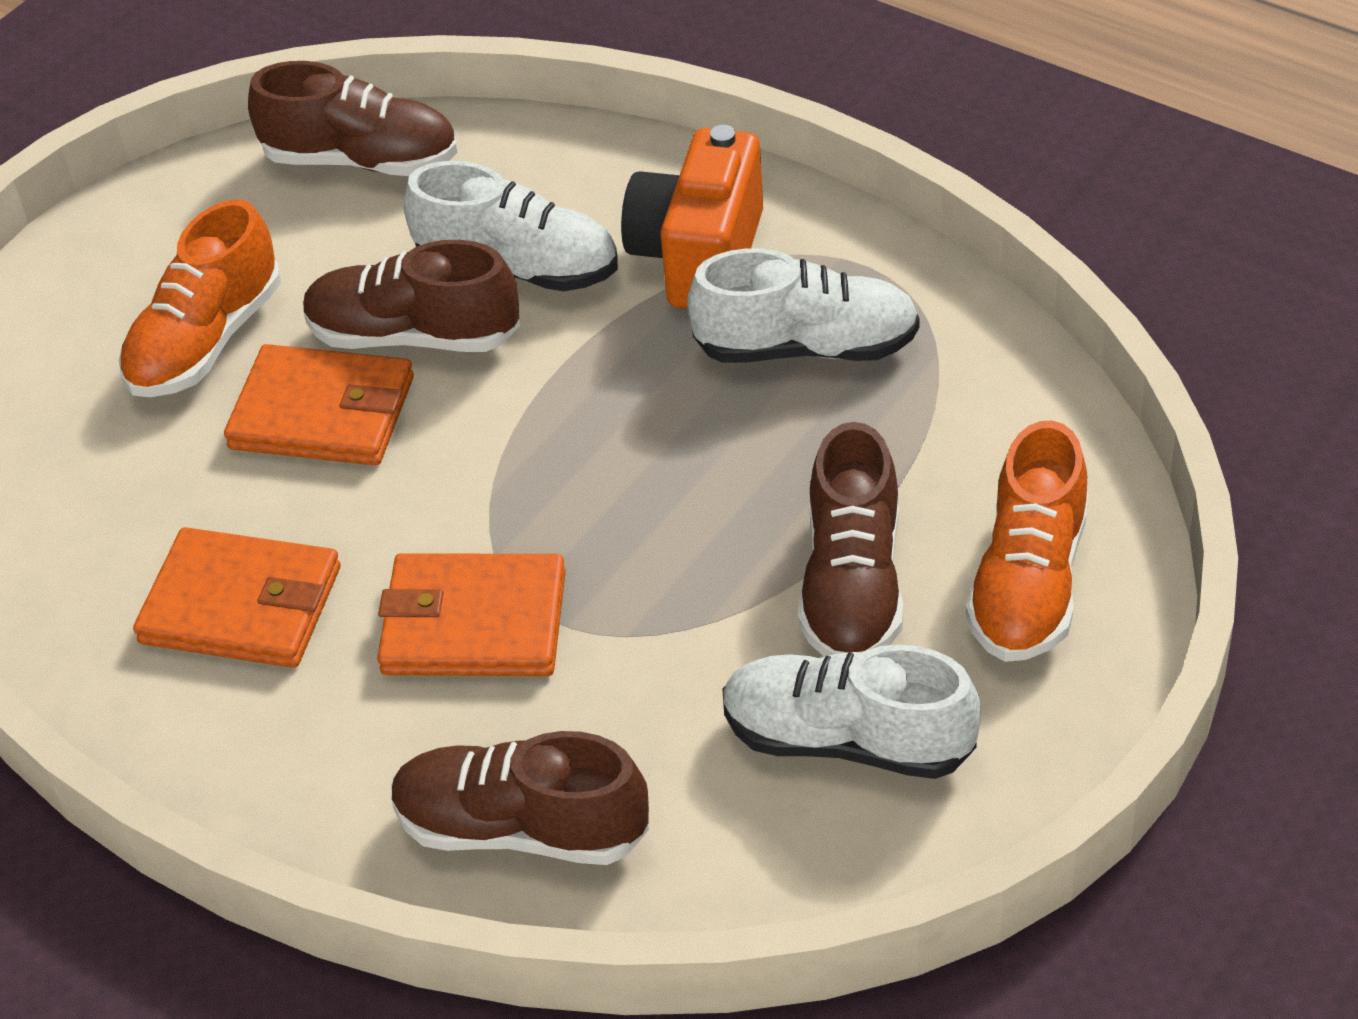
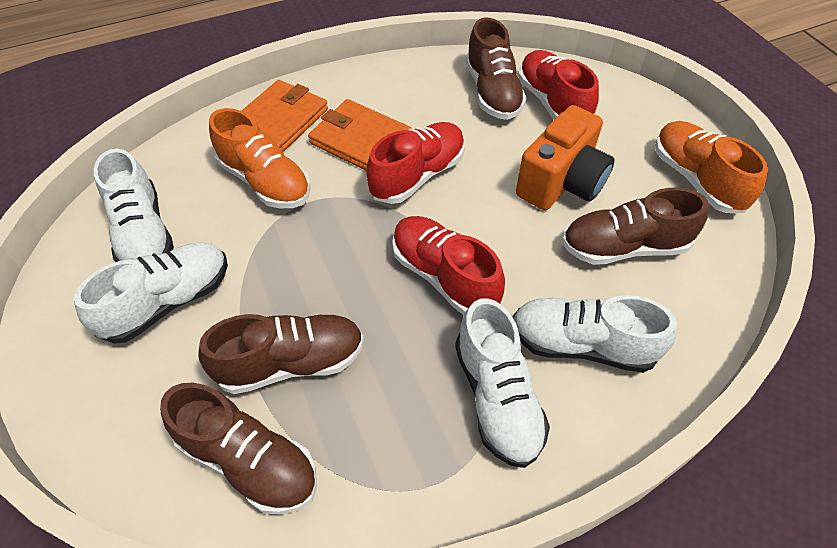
orange wallet: 3 -> 2
red shoe: 0 -> 3
white shoe: 3 -> 4

